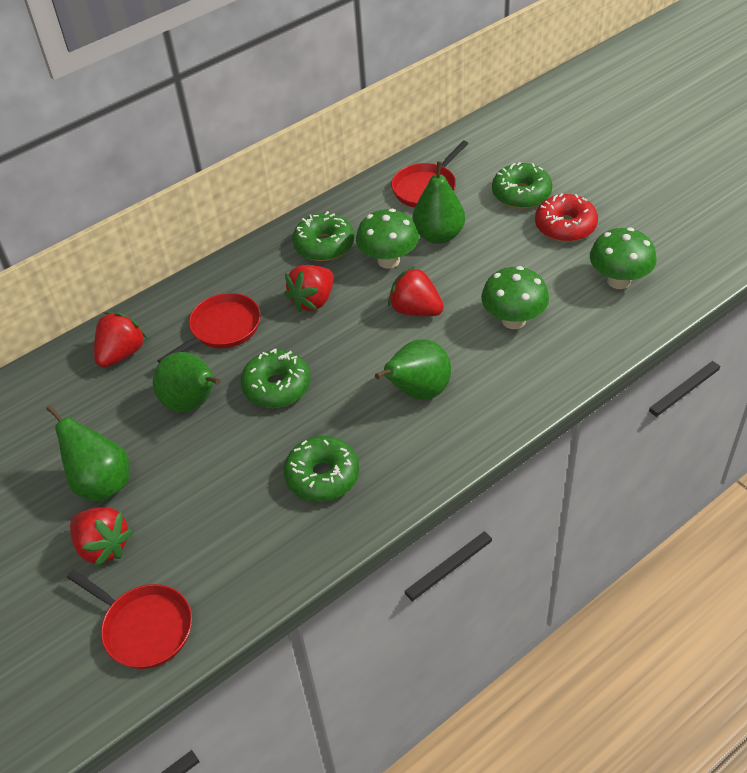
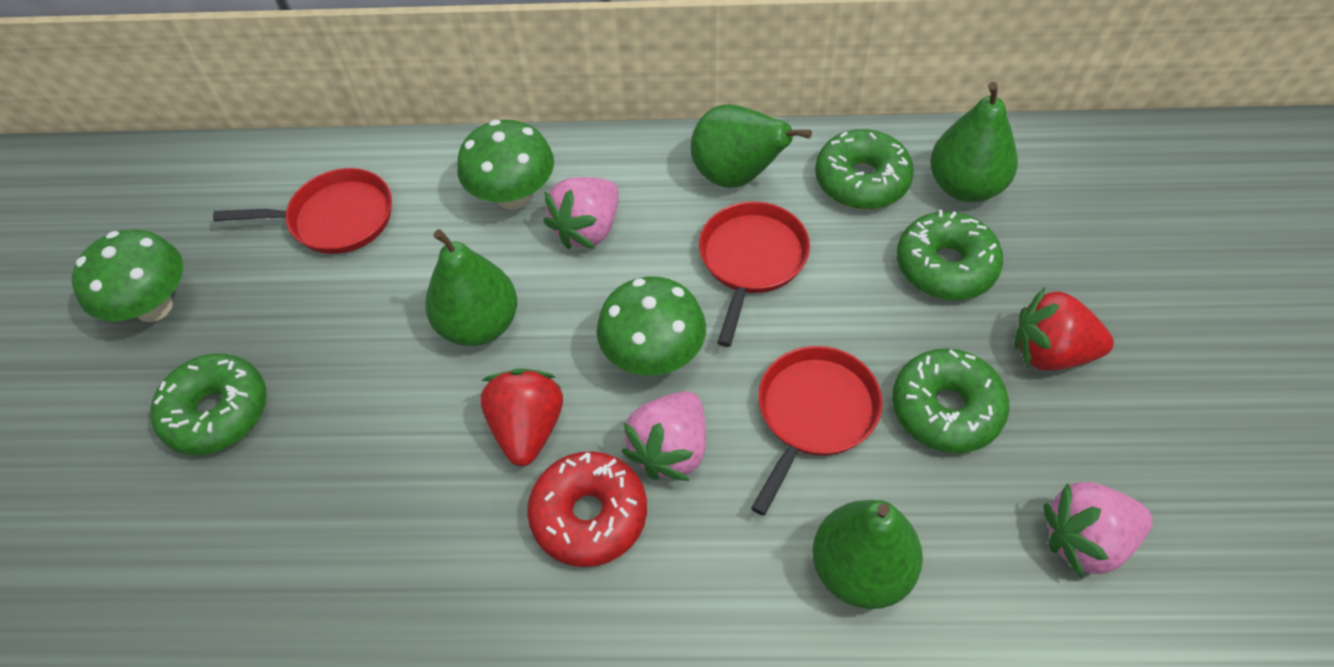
pink strawberry: 0 -> 3
red strawberry: 4 -> 2

